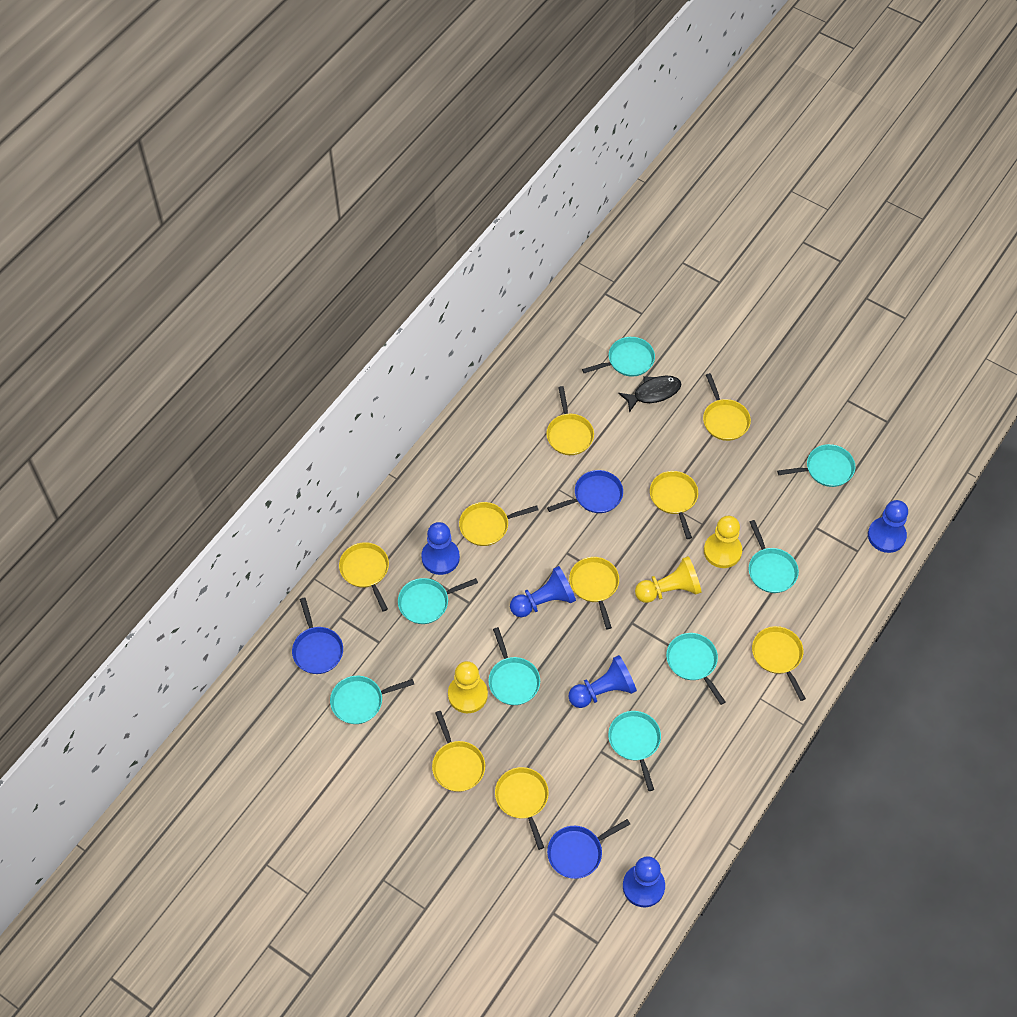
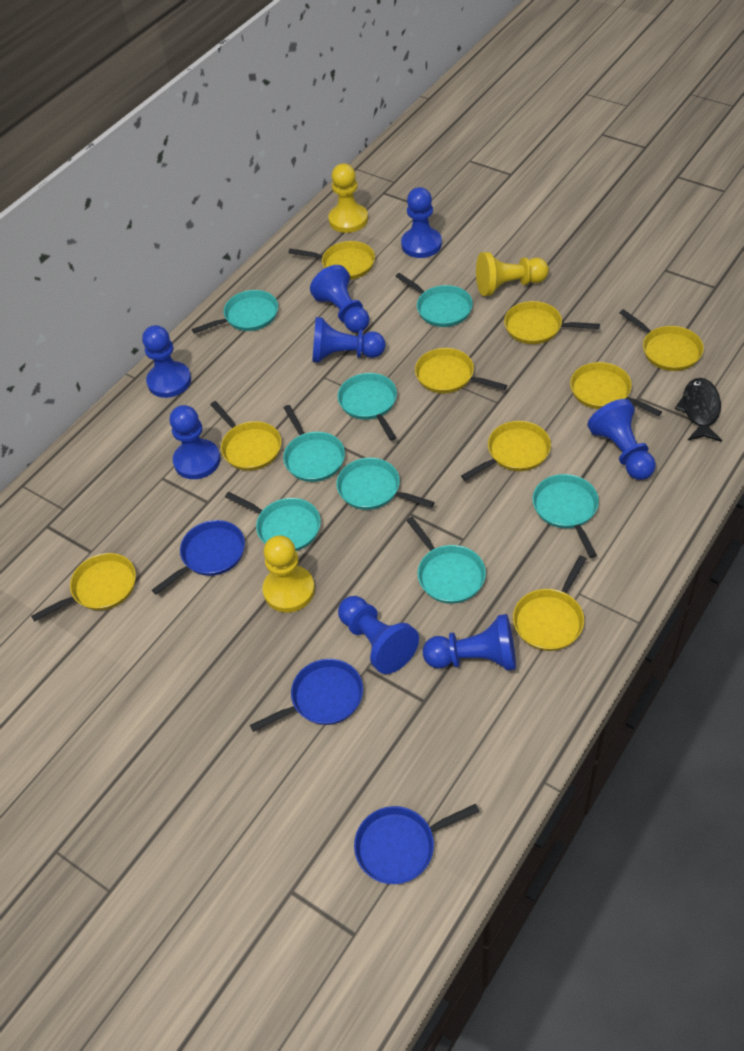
blue pawn: 5 -> 8

